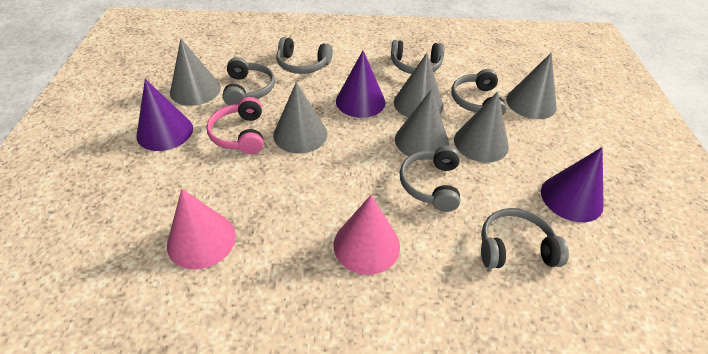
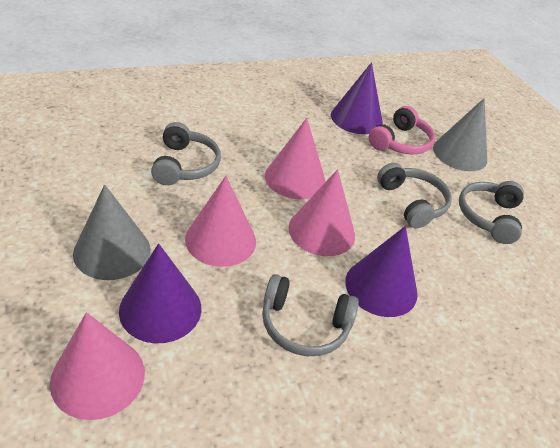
grey cone: 6 -> 2
grey headphones: 6 -> 4
pink cone: 2 -> 4

